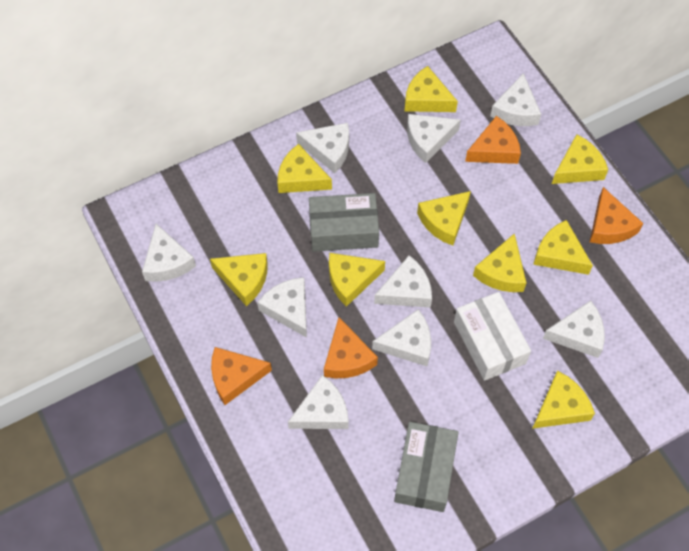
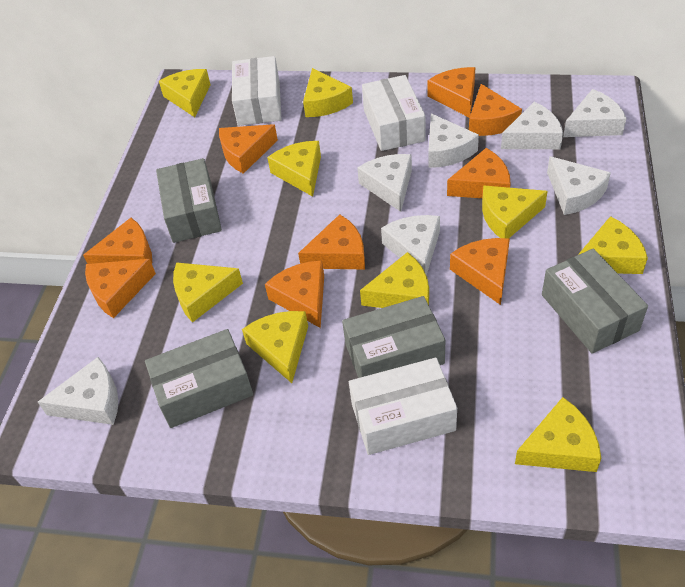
grey box: 2 -> 4
orange cheese: 4 -> 9
white box: 1 -> 3
white cheese: 9 -> 7

